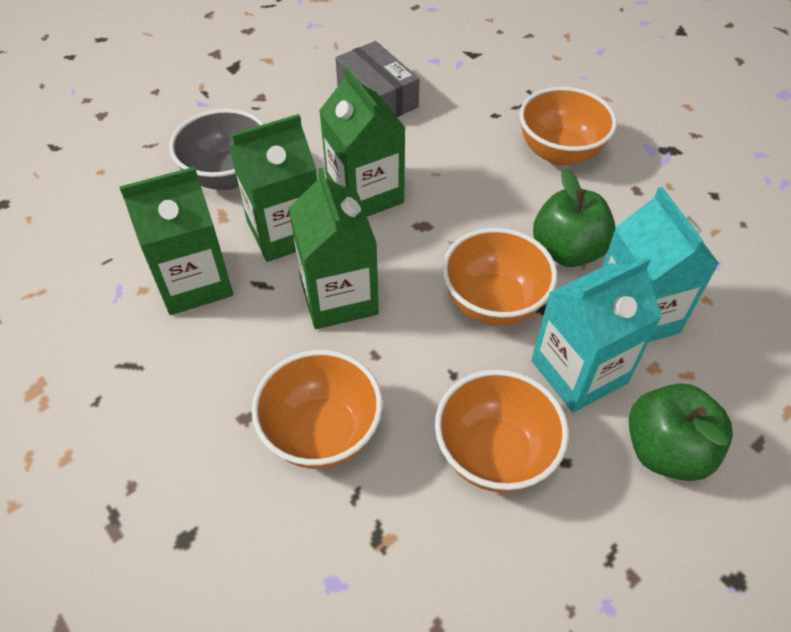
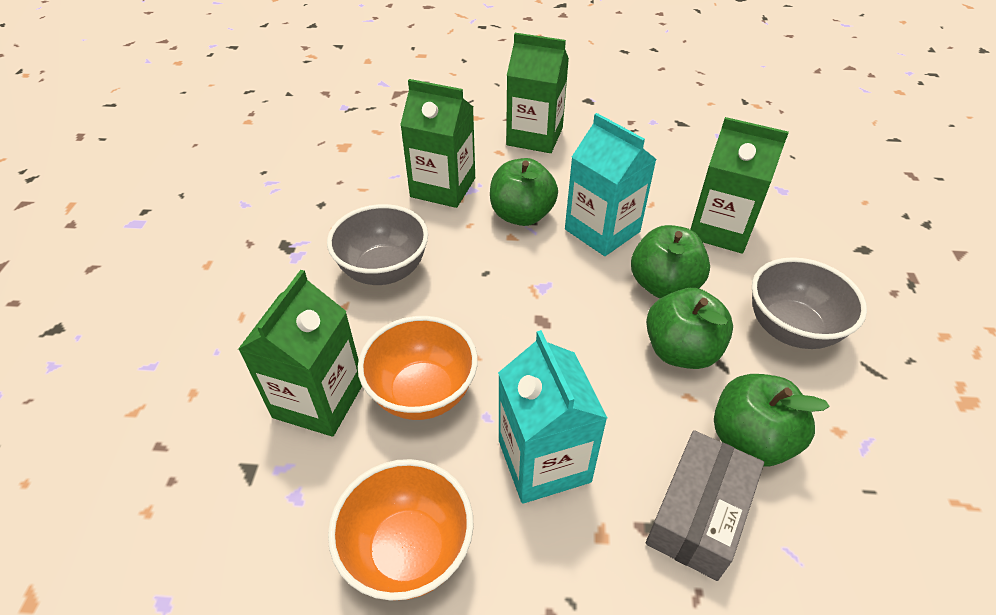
green apple: 2 -> 4
grey bowl: 1 -> 2
orange bowl: 4 -> 2

